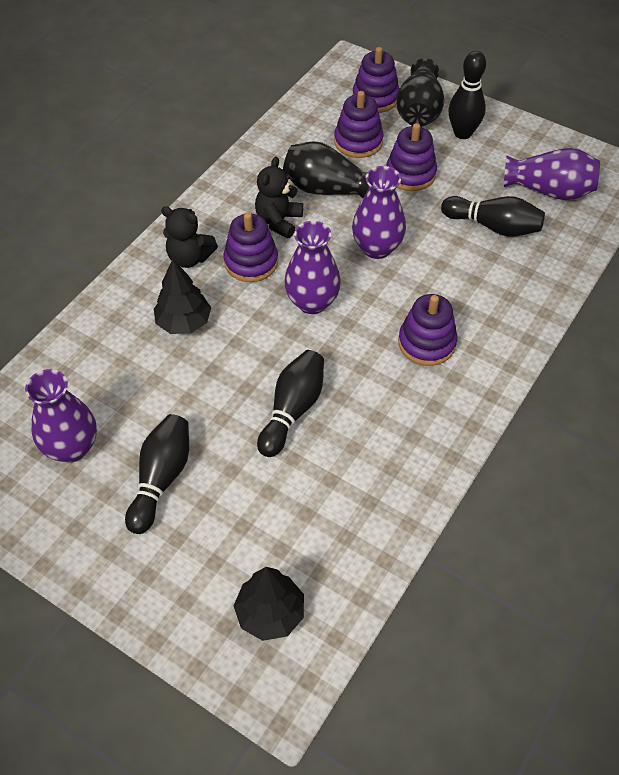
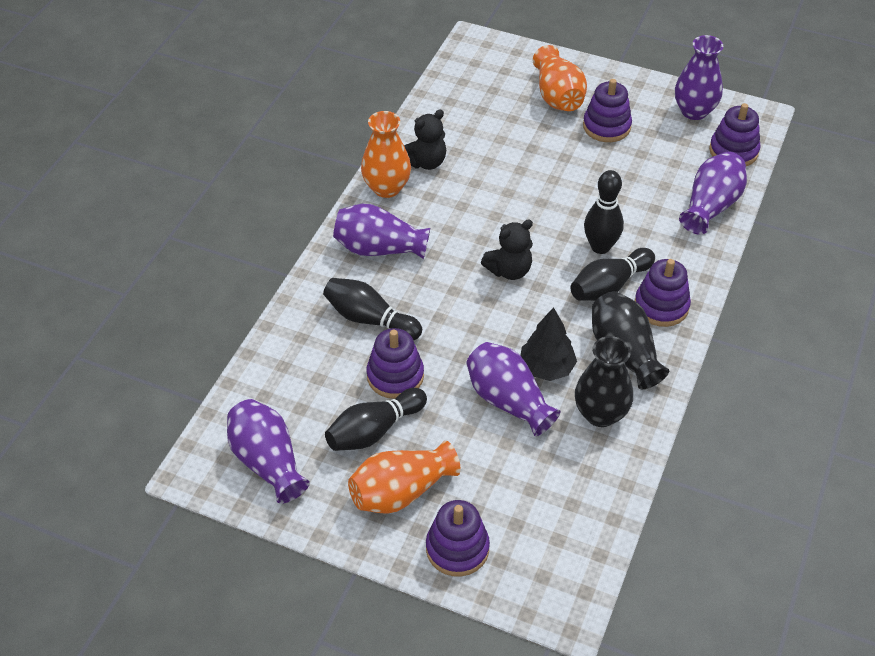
black tree: 2 -> 1
orange vase: 0 -> 3
purple vase: 4 -> 5

